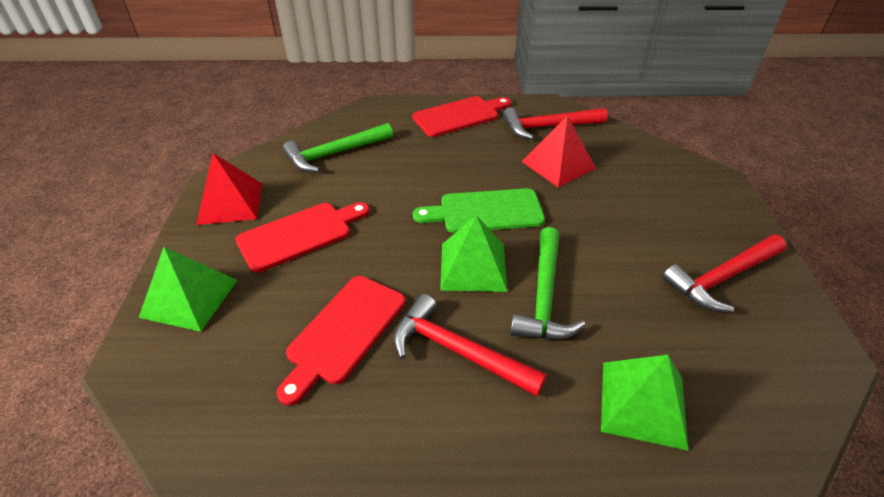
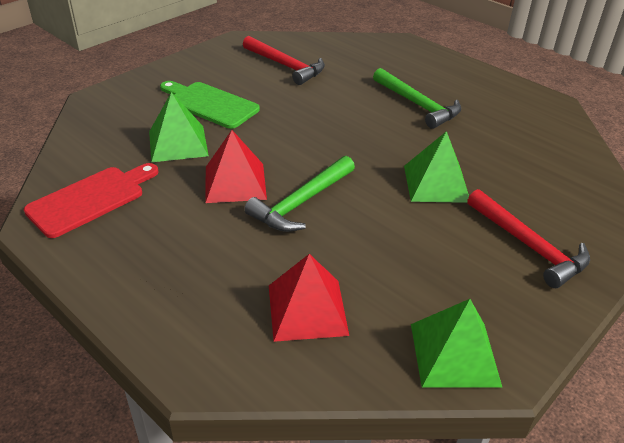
red cutting board: 3 -> 1
red hammer: 3 -> 2

